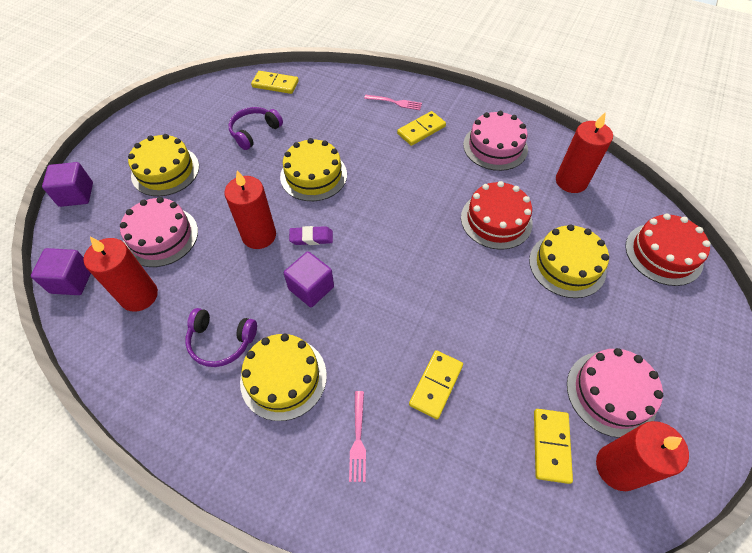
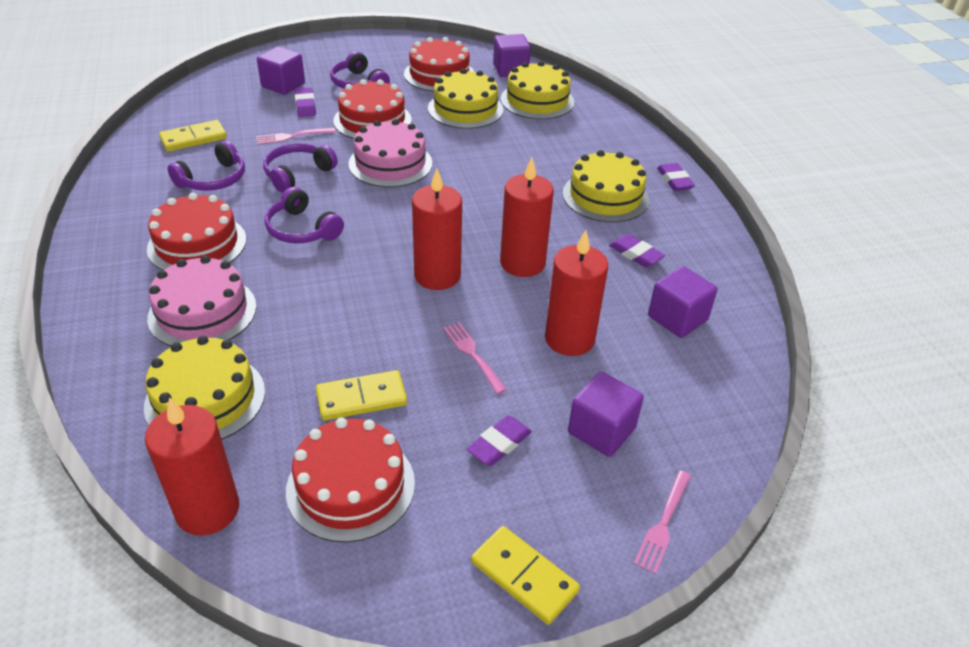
pink cake: 3 -> 2
pink fork: 2 -> 3
purple cube: 3 -> 4
purple eraser: 1 -> 4
purple headphones: 2 -> 4
red cake: 2 -> 4
yellow domino: 4 -> 3

